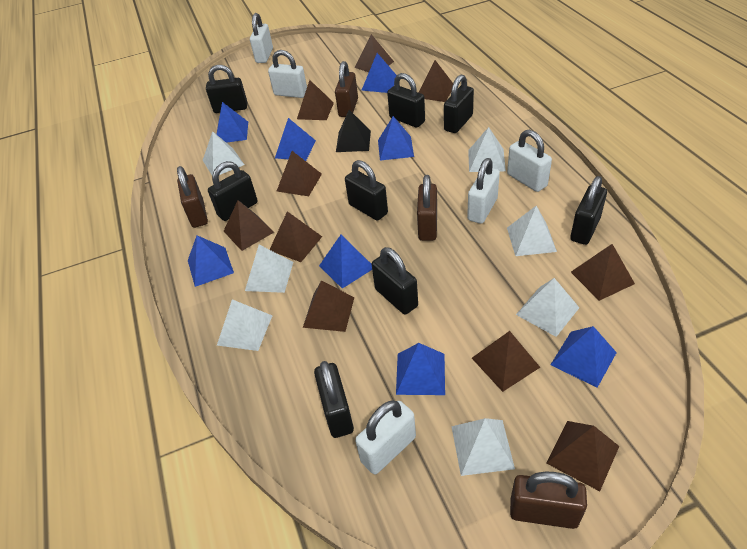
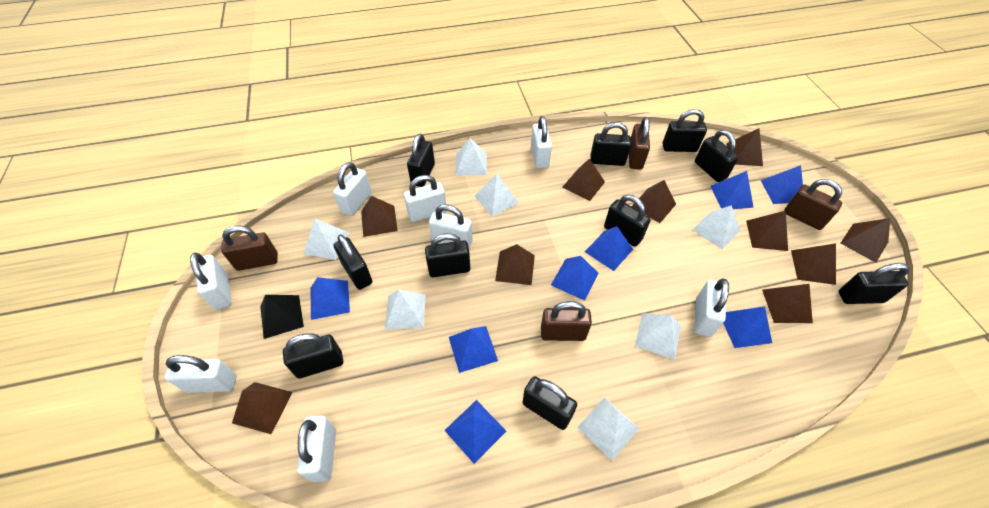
black padlock: 8 -> 10
white padlock: 5 -> 8

